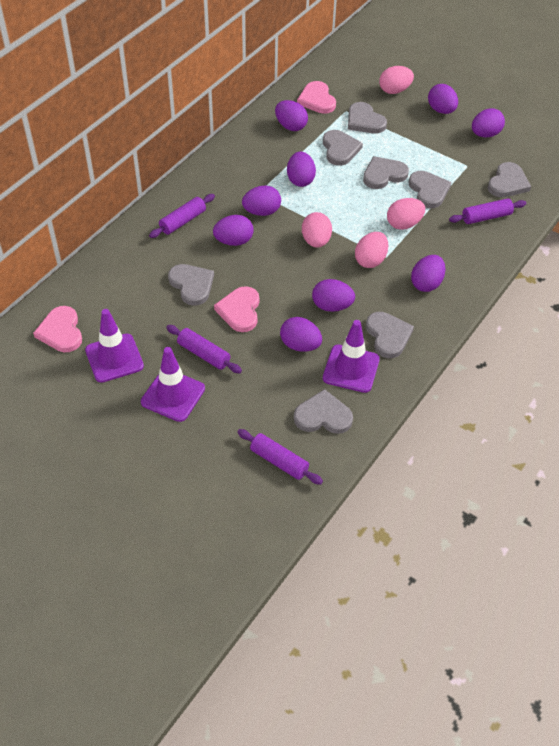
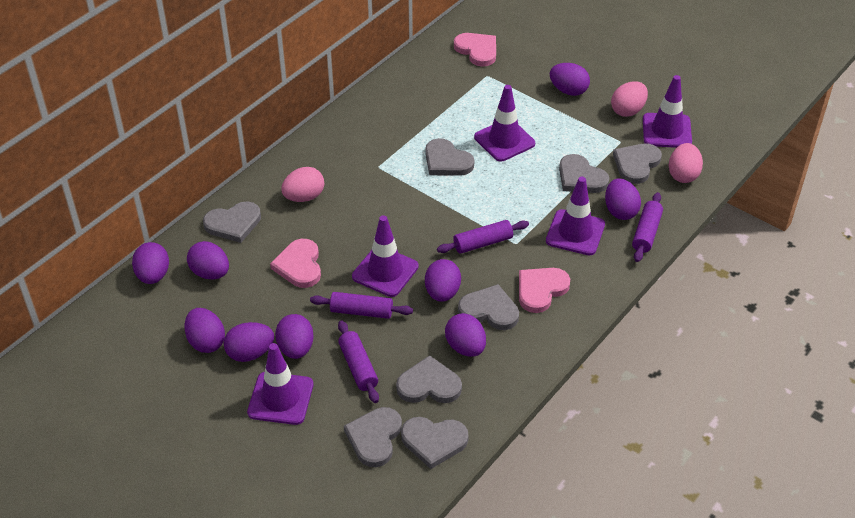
pink egg: 4 -> 3
purple traffic cone: 3 -> 5

